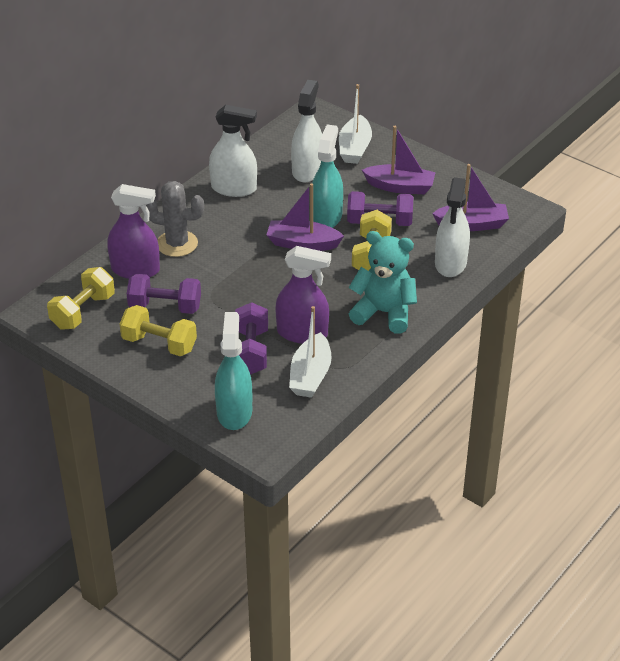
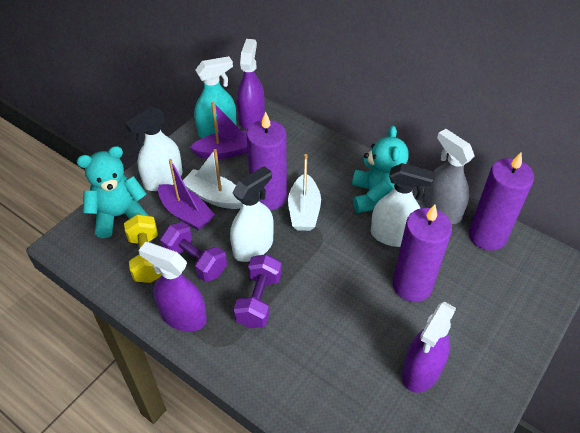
grey cactus: 1 -> 0
grey spray bottle: 0 -> 1
purple boat: 3 -> 2
purple candle: 0 -> 3
purple dumbbell: 3 -> 2
purple spray bottle: 2 -> 3
turquoise spray bottle: 2 -> 1
turquoise teddy bear: 1 -> 2
yellow dumbbell: 3 -> 1

